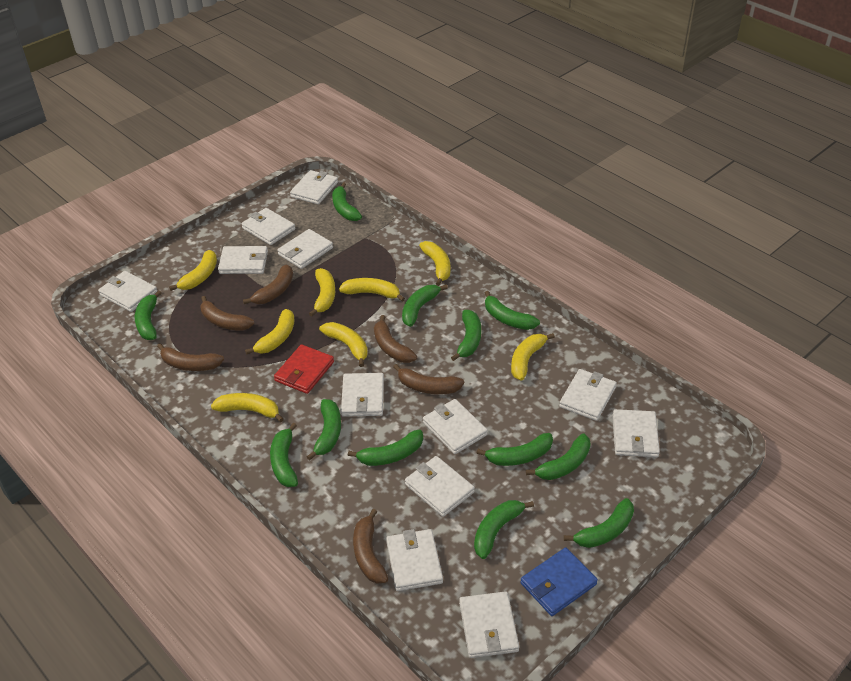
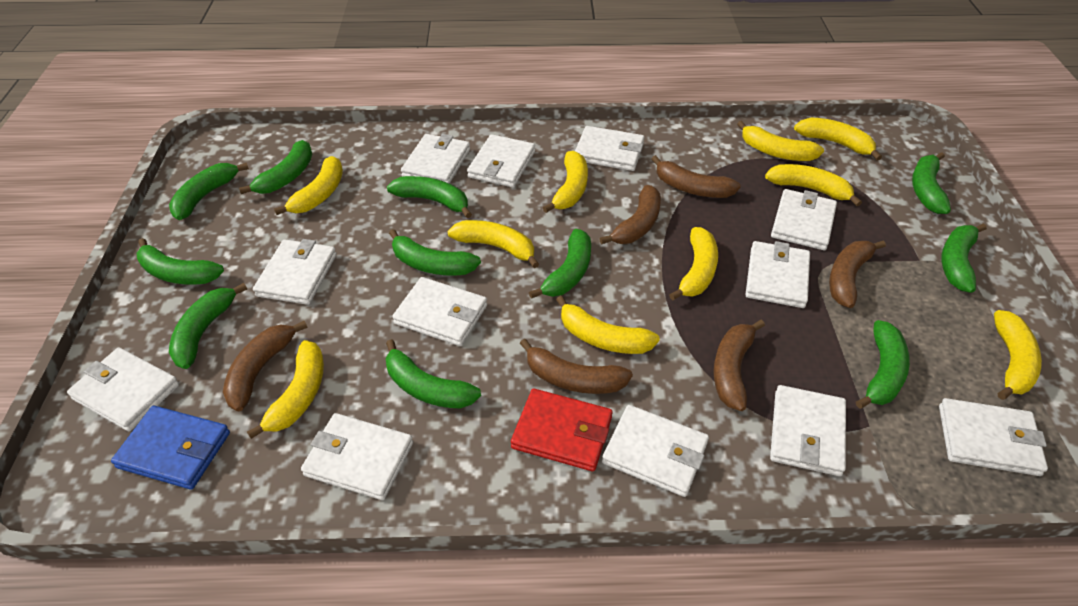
green banana: 12 -> 11
yellow banana: 8 -> 10

